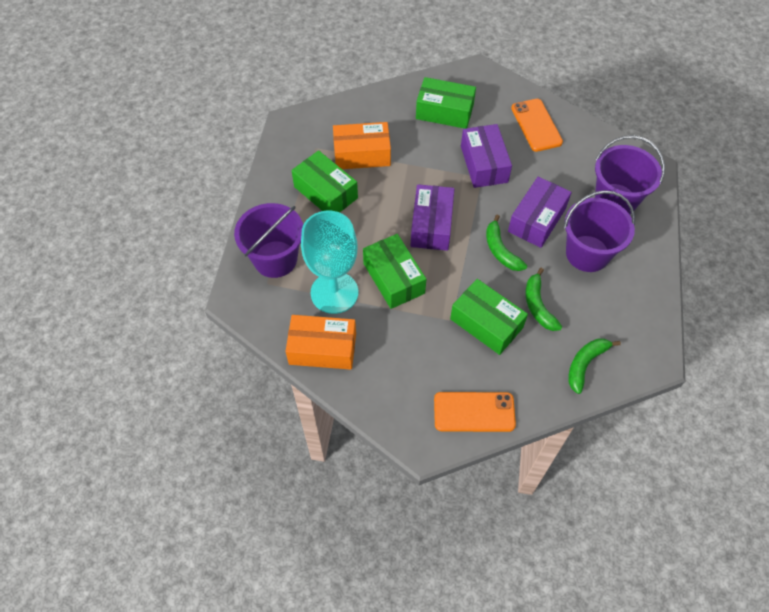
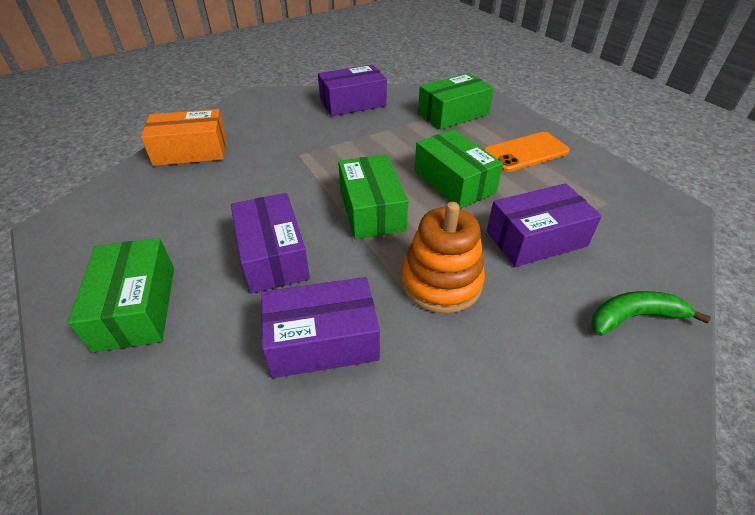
green banana: 3 -> 1
orange box: 2 -> 1
orange phone: 2 -> 1
orange stacking toy: 0 -> 1
purple box: 3 -> 4
purple bucket: 3 -> 0
turquoise goblet: 1 -> 0

